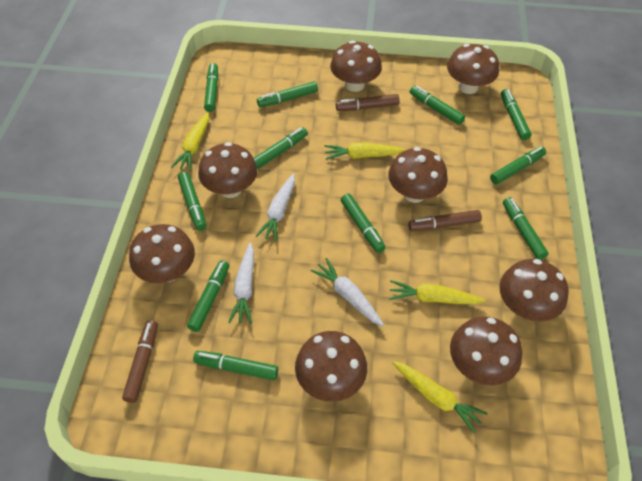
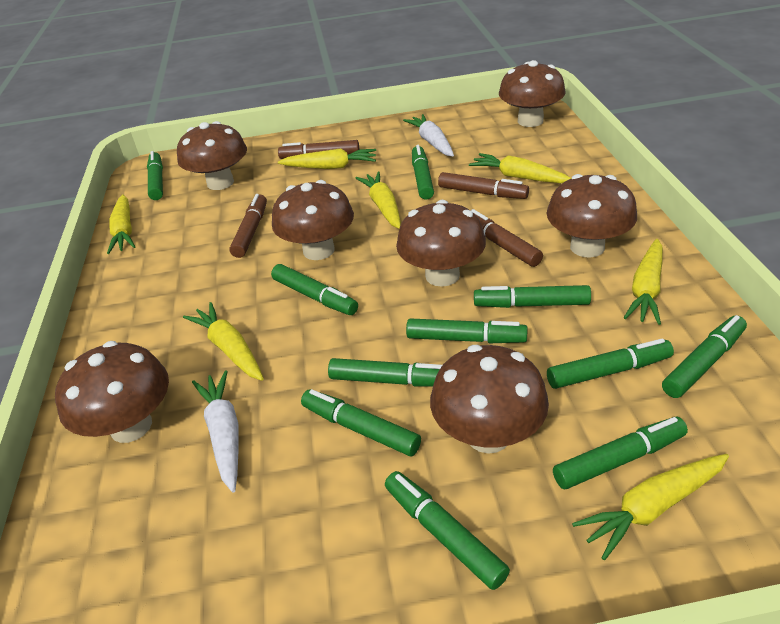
brown marker: 3 -> 4
brown mushroom: 8 -> 7
white carrot: 3 -> 2
yellow carrot: 4 -> 7

